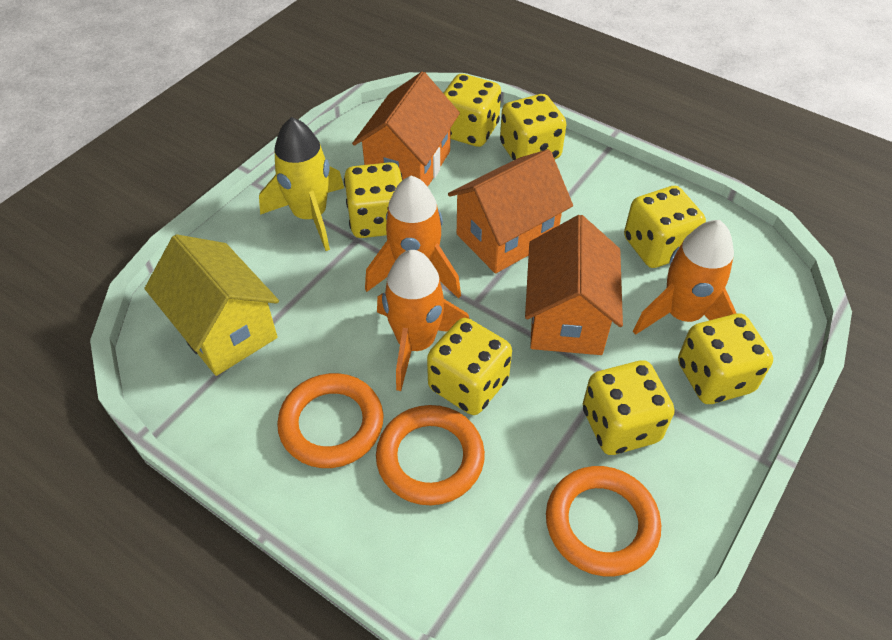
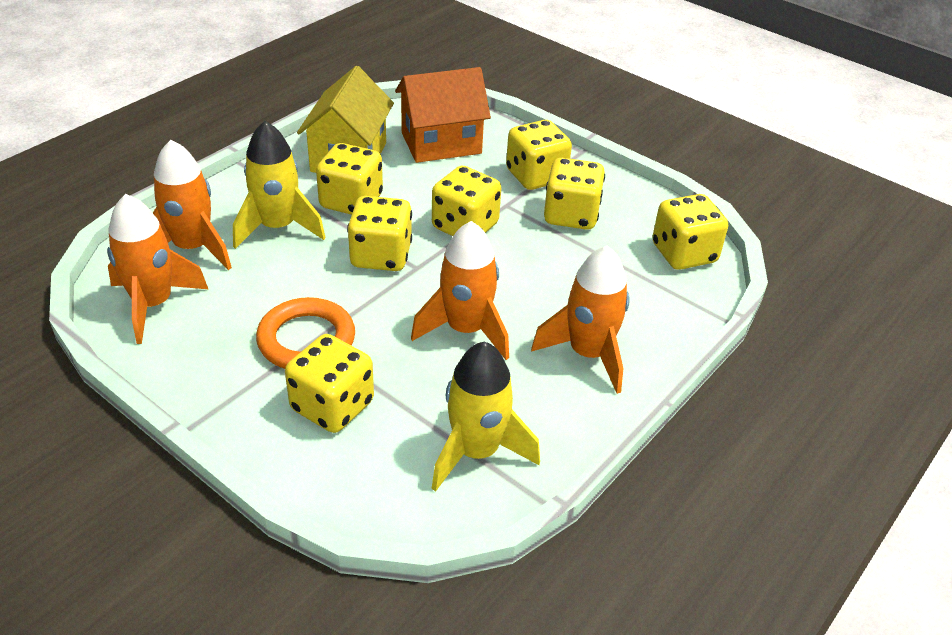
orange house: 3 -> 1
orange ring: 3 -> 1
orange rocket: 3 -> 4
yellow rocket: 1 -> 2

